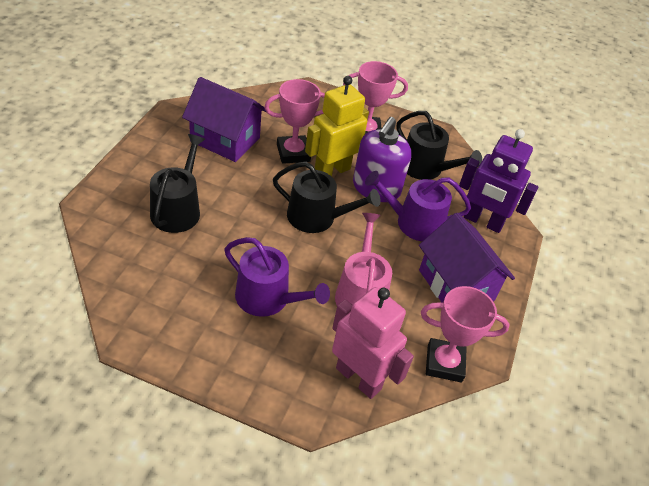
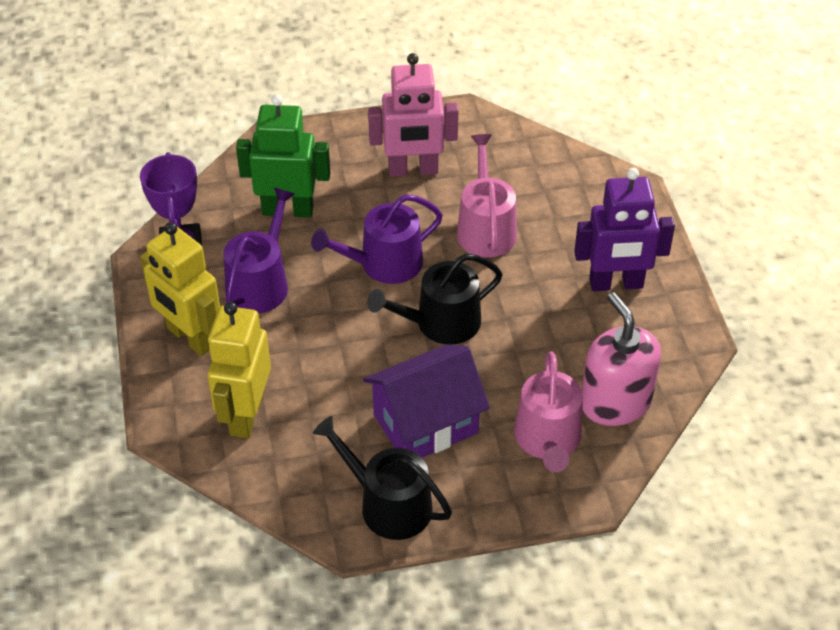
black watering can: 3 -> 2
green robot: 0 -> 1
pink soap dispenser: 0 -> 1
pink trophy: 3 -> 0
pink watering can: 1 -> 2
purple house: 2 -> 1
purple soap dispenser: 1 -> 0
purple trophy: 0 -> 1
yellow robot: 1 -> 2

